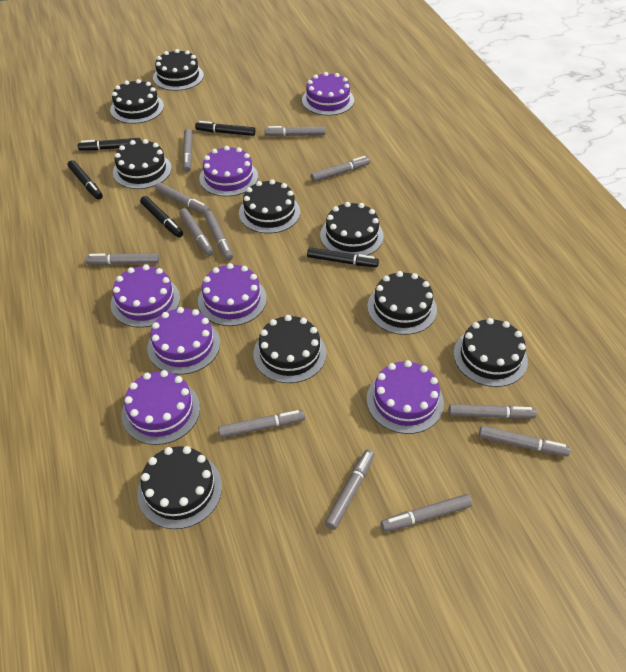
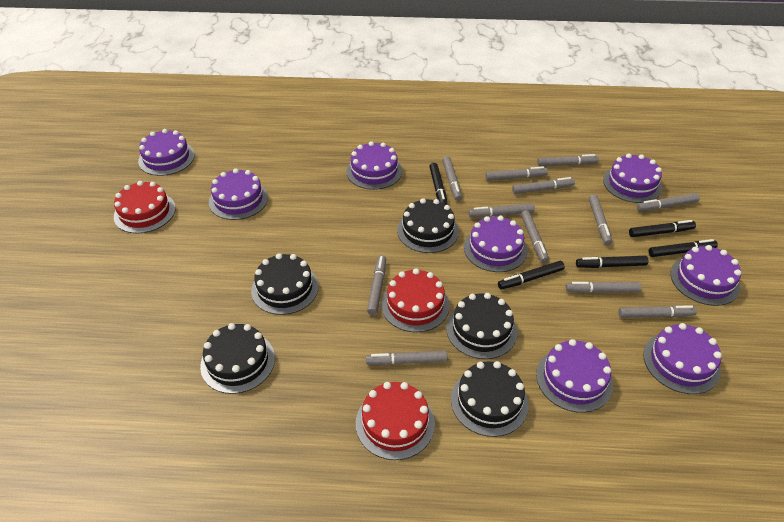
black cake: 9 -> 5
purple cake: 7 -> 8
red cake: 0 -> 3

